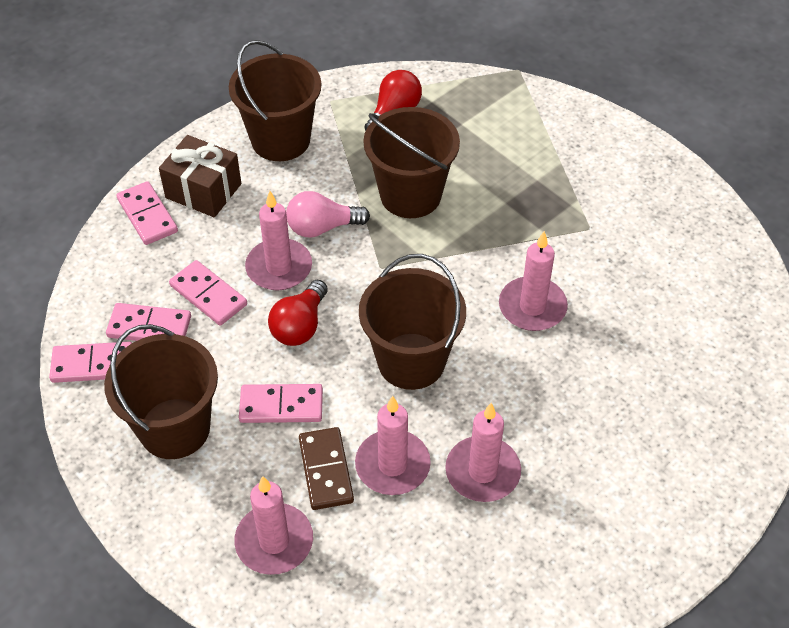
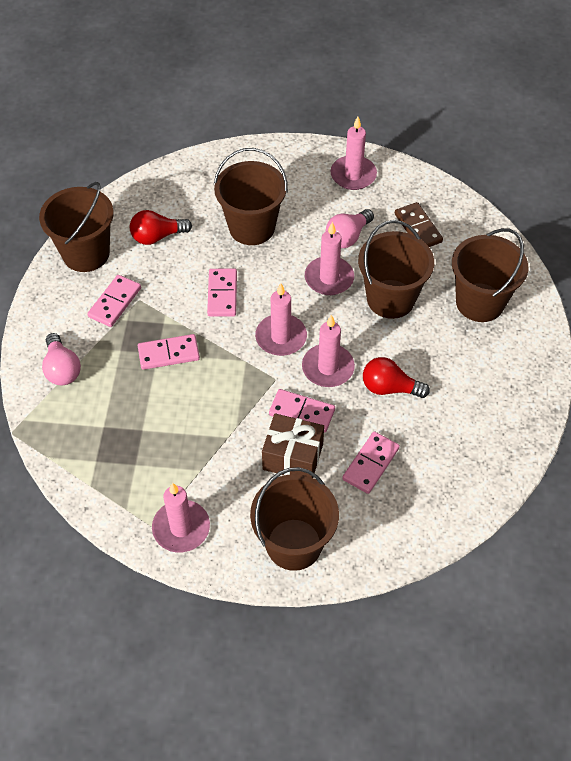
brown bucket: 4 -> 5
pink light bulb: 1 -> 2

